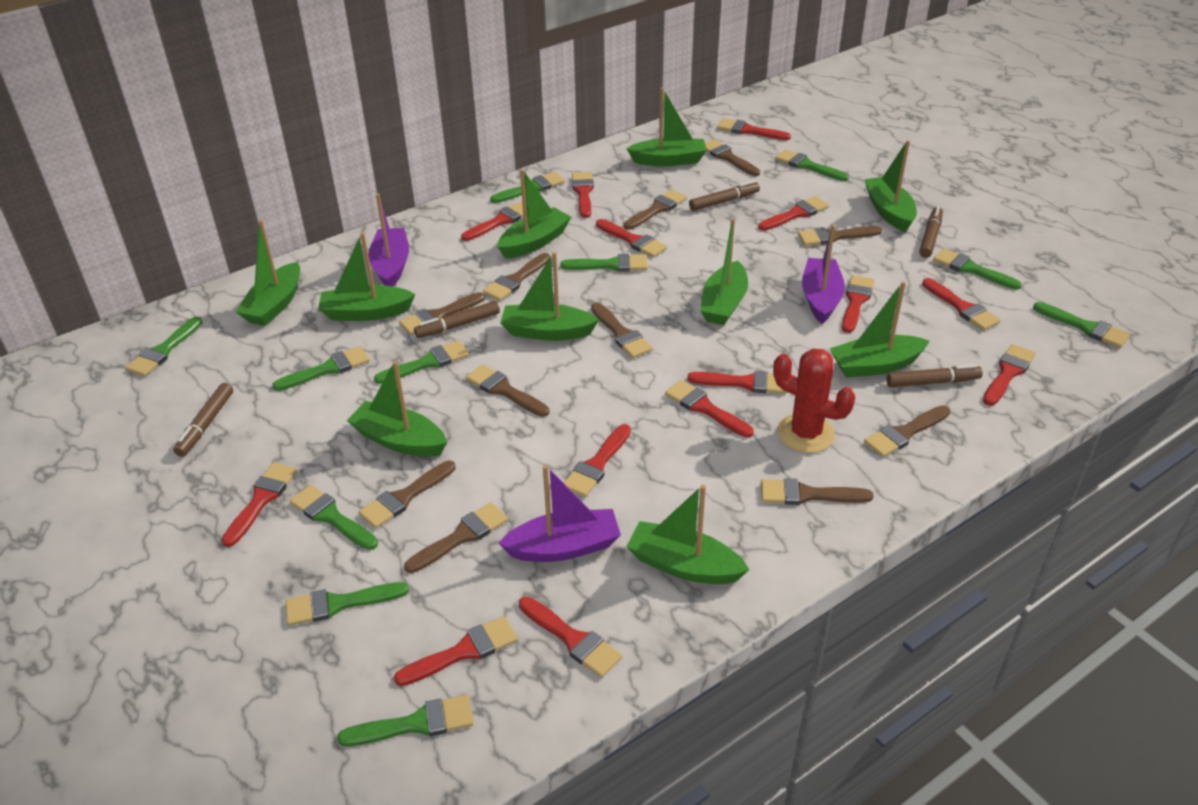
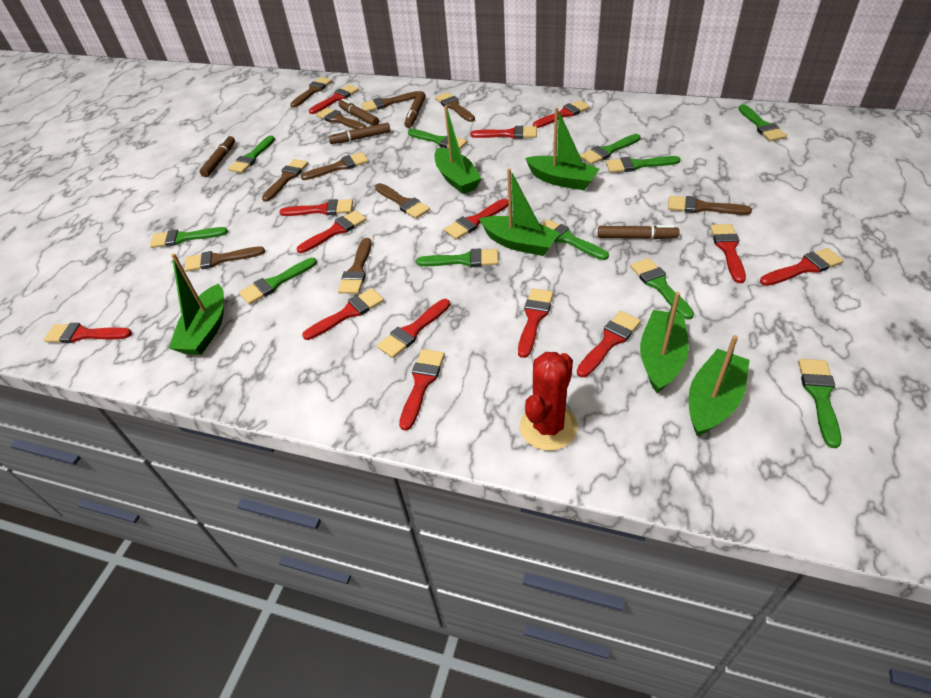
brown brush: 11 -> 10
green boat: 10 -> 6
purple boat: 3 -> 0

